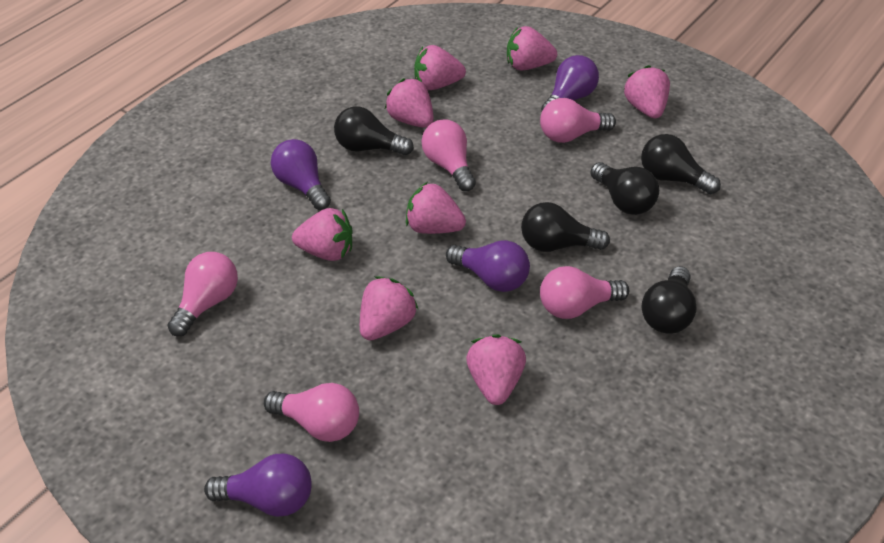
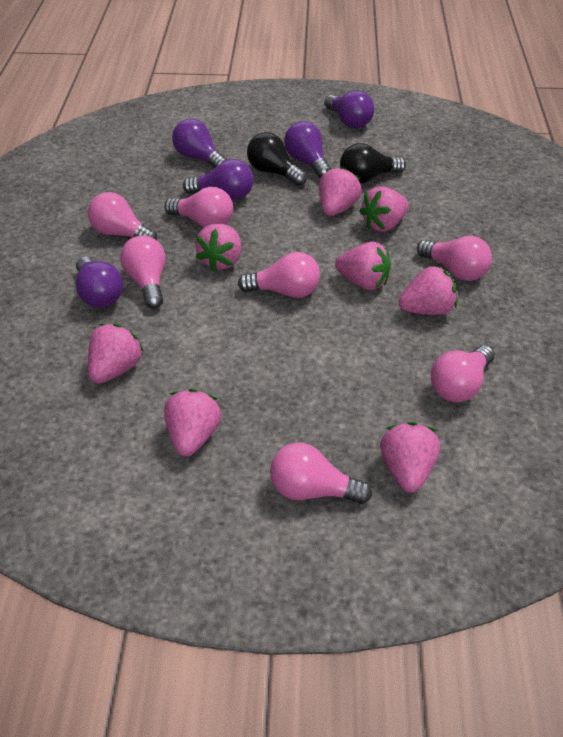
black light bulb: 5 -> 2
pink light bulb: 5 -> 7
purple light bulb: 4 -> 5

